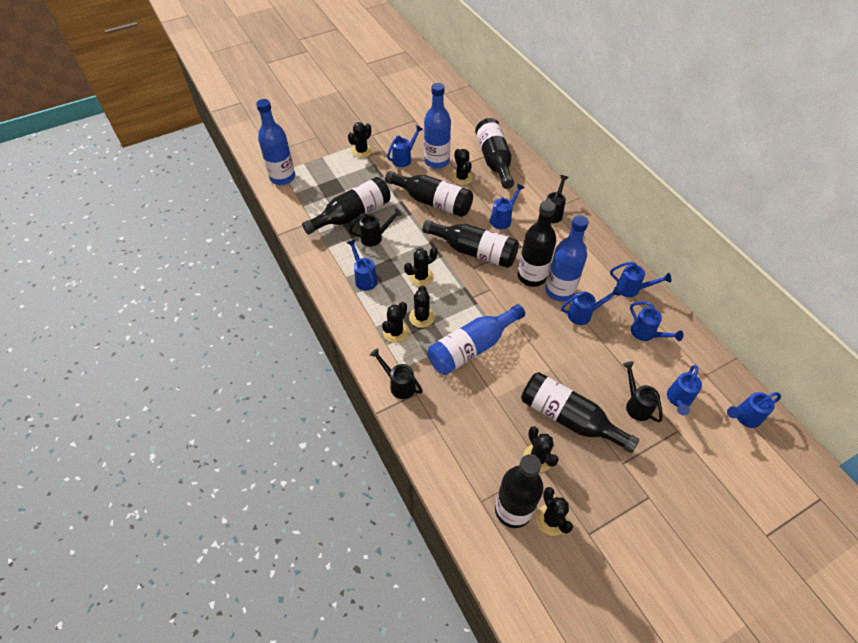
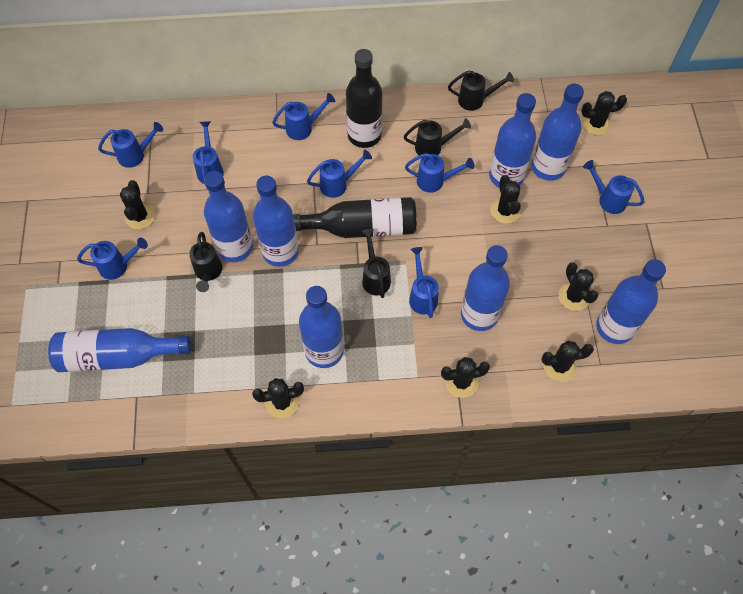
black bottle: 7 -> 2
blue bottle: 4 -> 8

